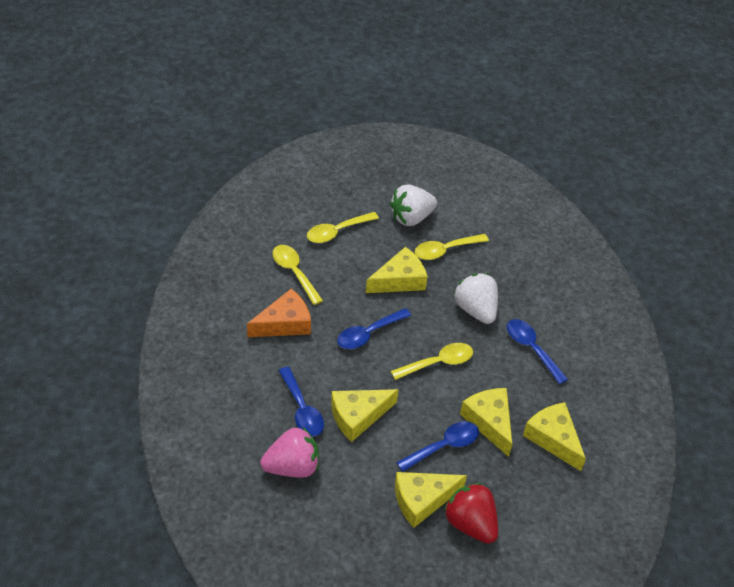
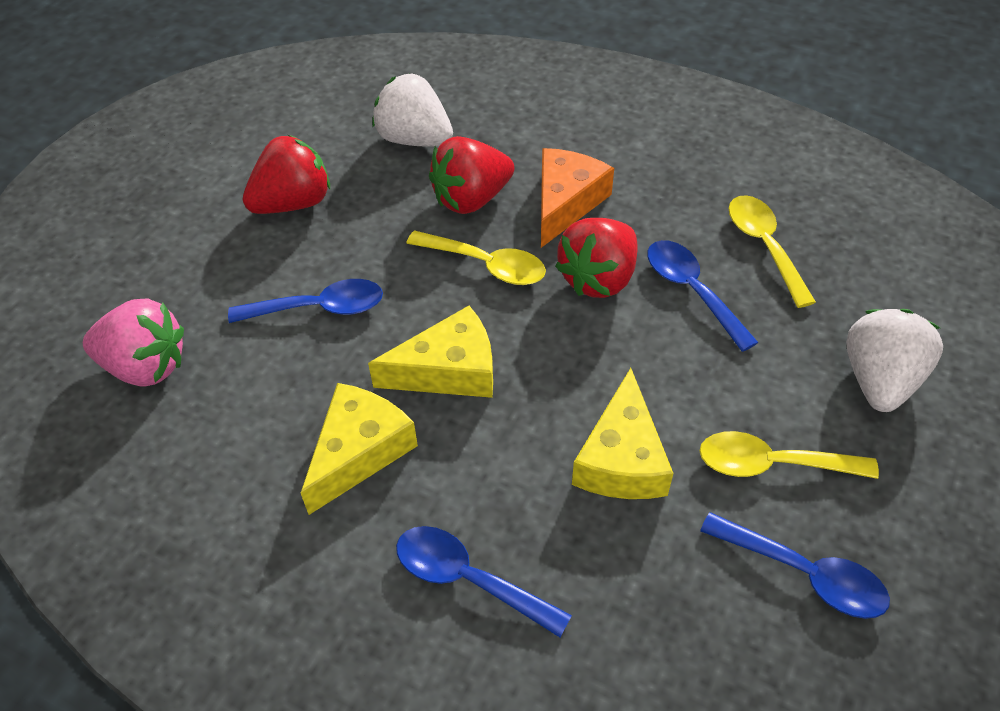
red strawberry: 1 -> 3
yellow cheese: 5 -> 3
yellow spoon: 4 -> 3

